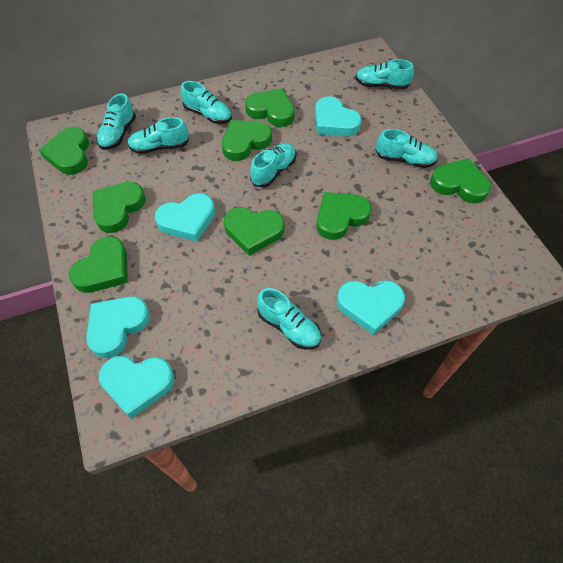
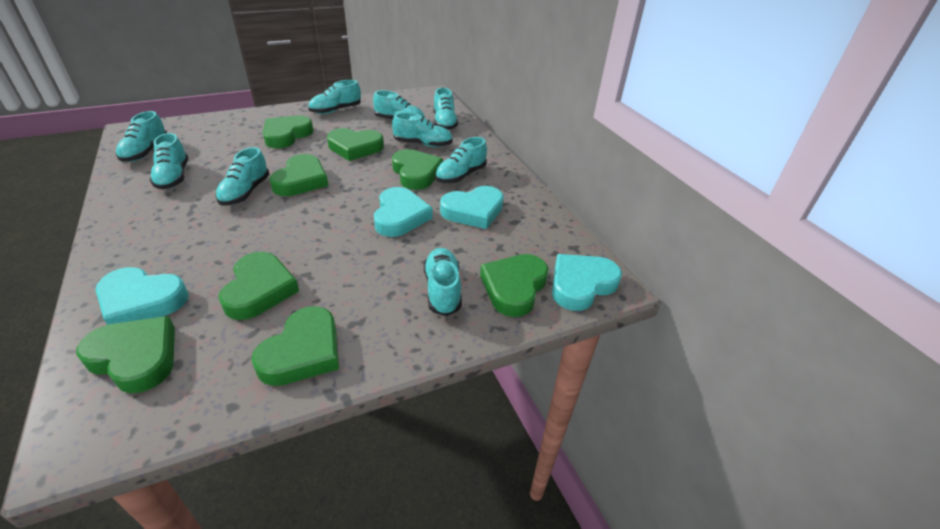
turquoise heart: 5 -> 4
turquoise shoe: 7 -> 9

